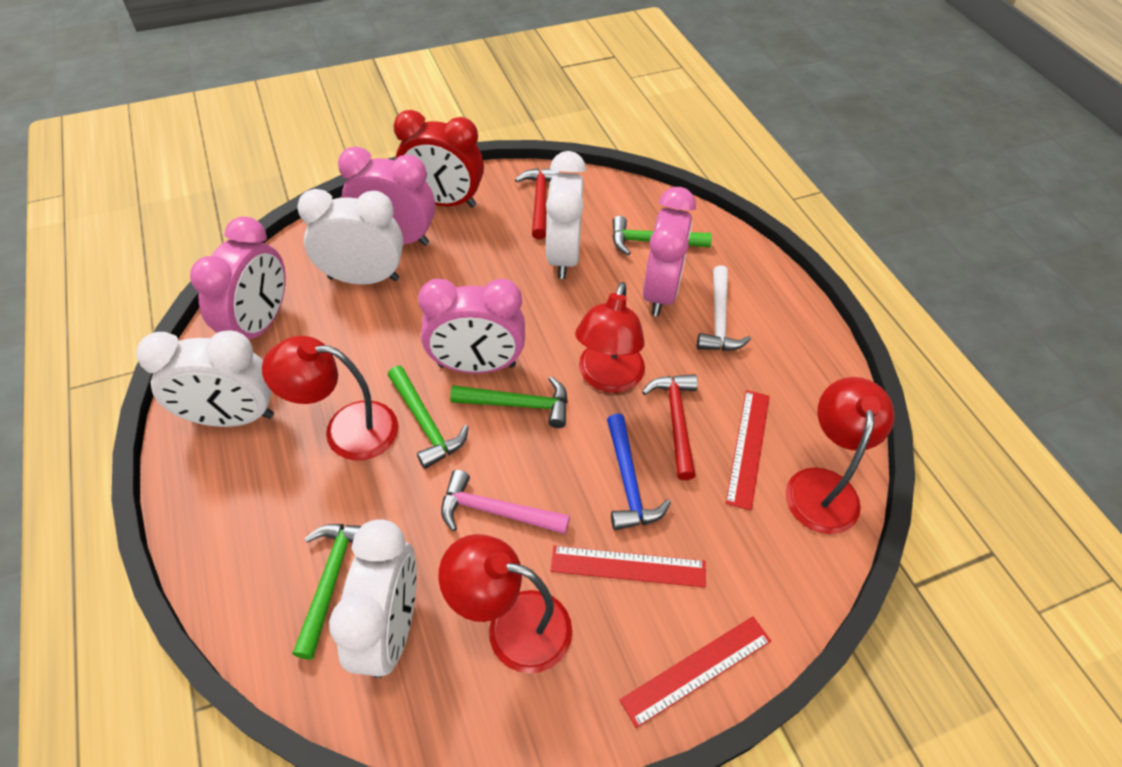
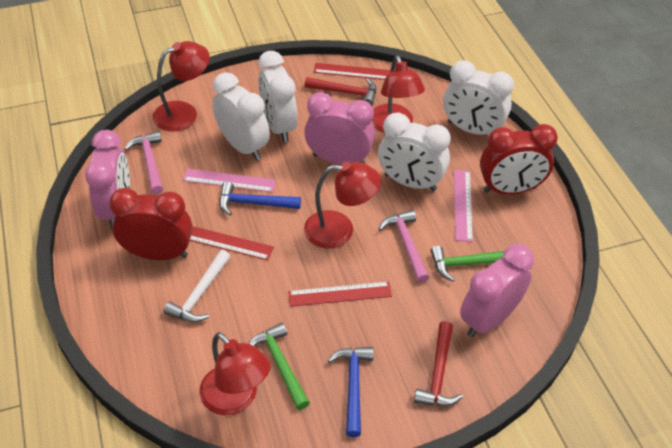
blue hammer: 1 -> 2
green hammer: 4 -> 2
pink clock: 4 -> 3
pink hammer: 1 -> 2
pink ruler: 0 -> 2
red clock: 1 -> 2

